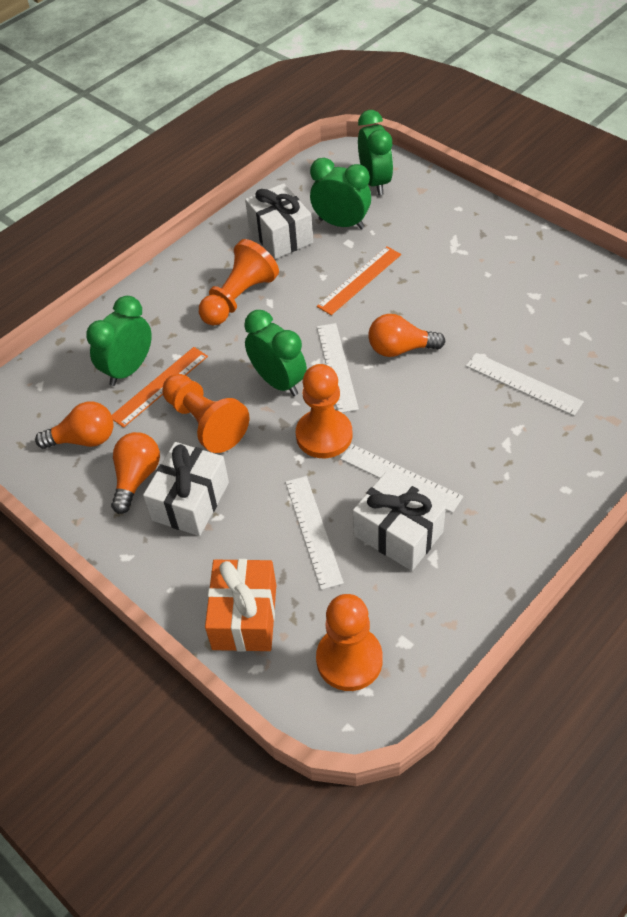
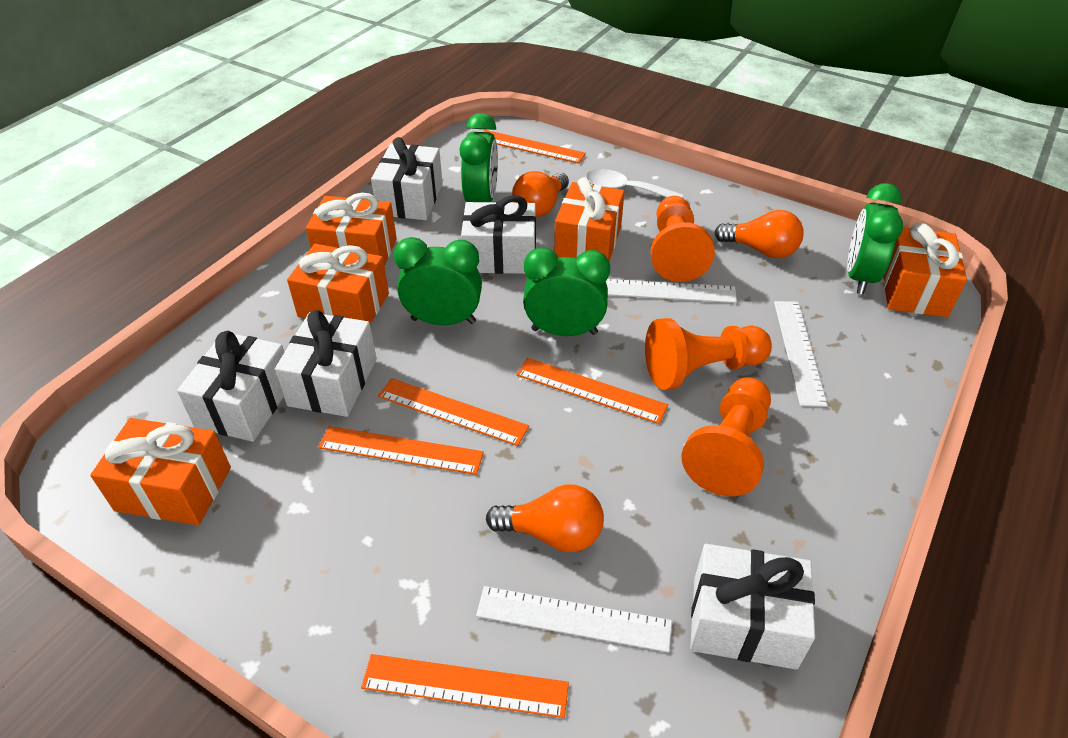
orange gift: 1 -> 5
orange pawn: 4 -> 3
orange ruler: 2 -> 5
white gift: 3 -> 5
white ruler: 4 -> 3
white spoon: 0 -> 1

